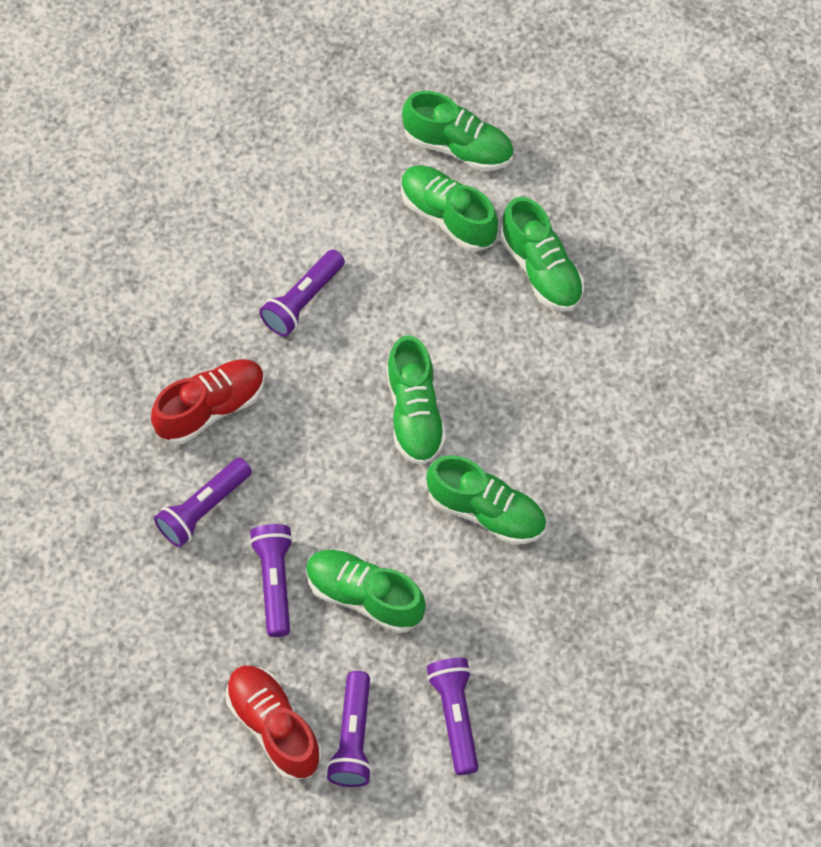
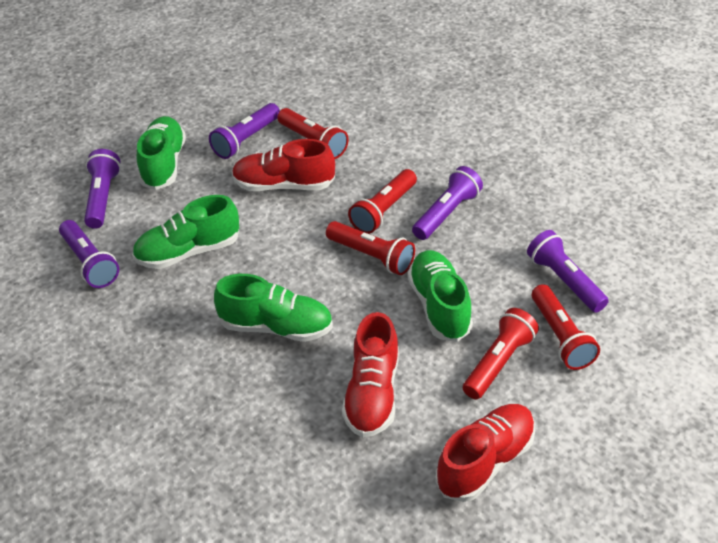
green shoe: 6 -> 4
red flashlight: 0 -> 5
red shoe: 2 -> 3

